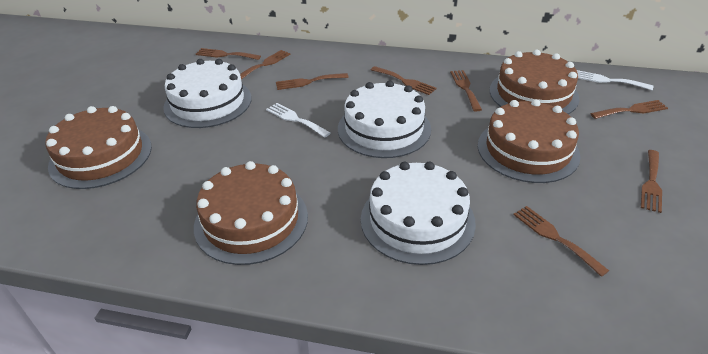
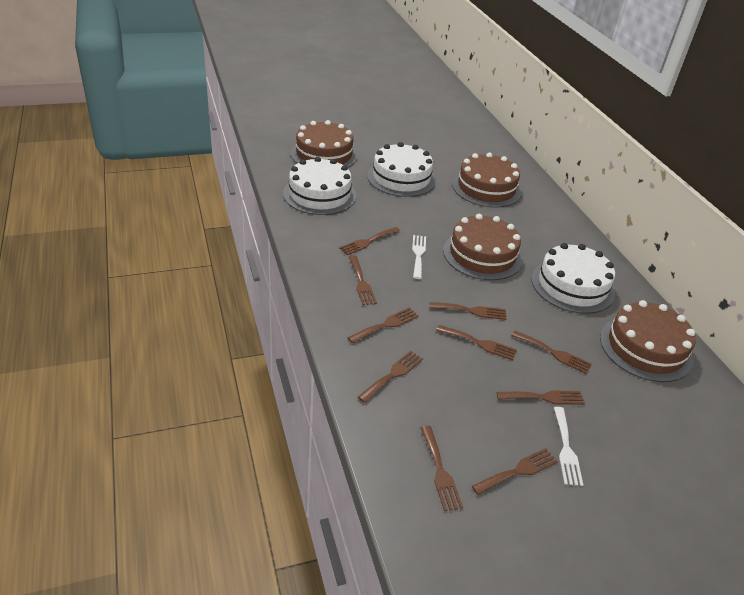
brown fork: 8 -> 10

